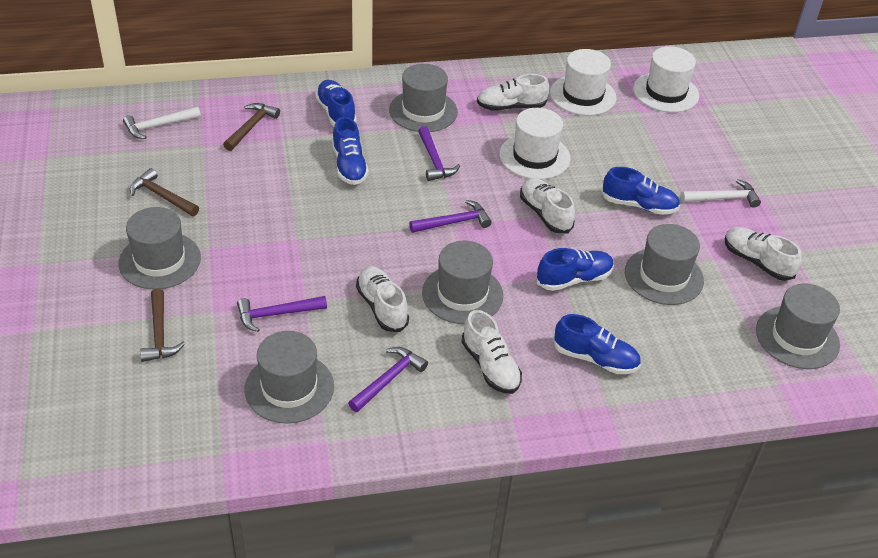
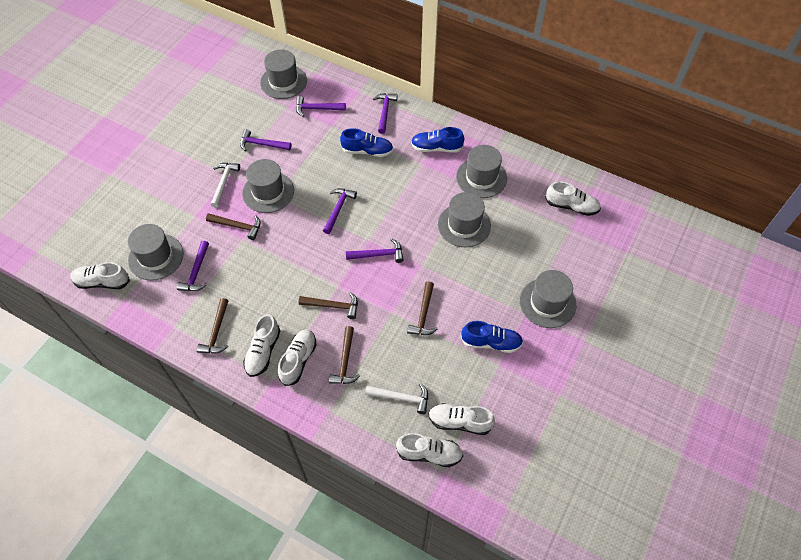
blue shoe: 5 -> 3
brown hammer: 3 -> 5
purple hammer: 4 -> 6
white hat: 3 -> 0
white shoe: 5 -> 6

